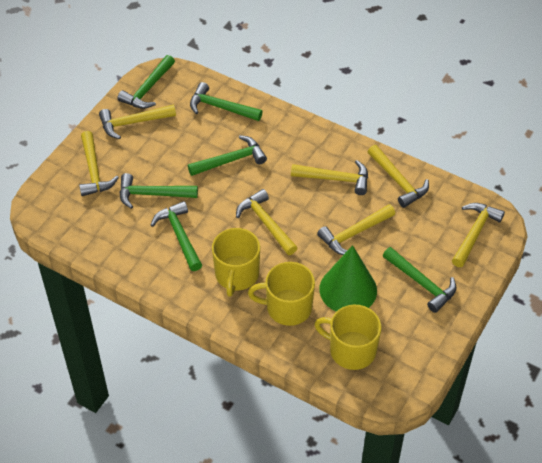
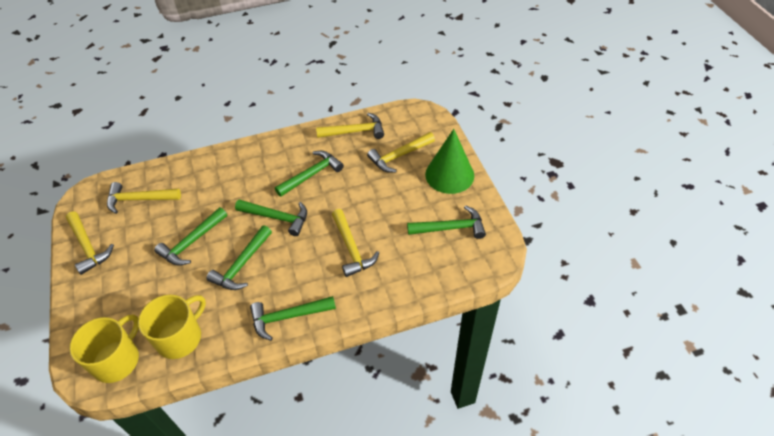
yellow hammer: 7 -> 5
yellow mug: 3 -> 2

